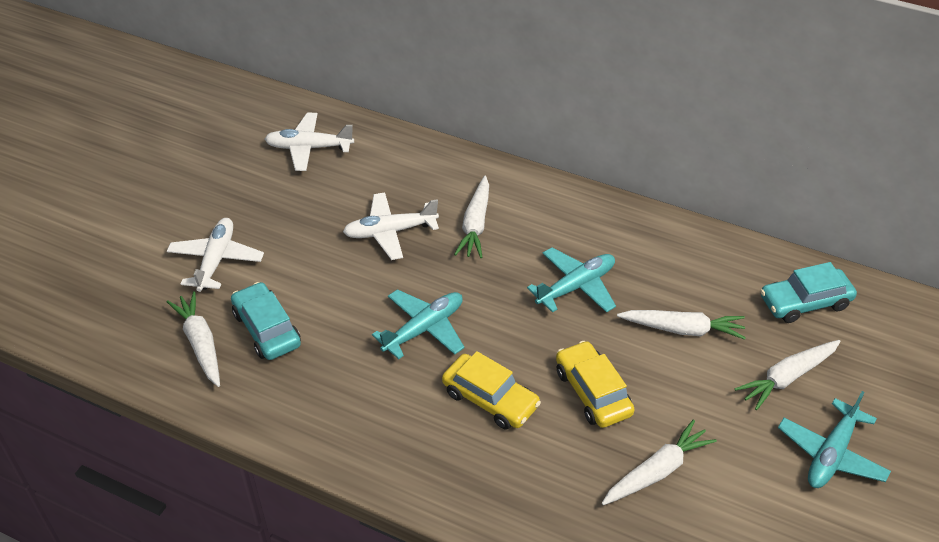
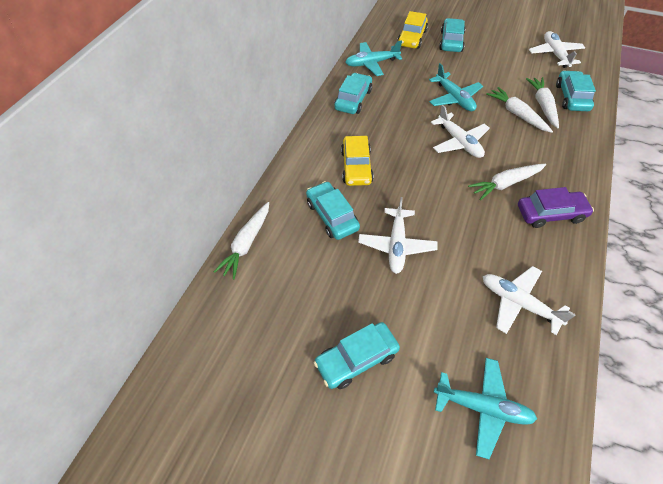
purple car: 0 -> 1
turquoise car: 2 -> 5
white carrot: 5 -> 4
white plane: 3 -> 4

